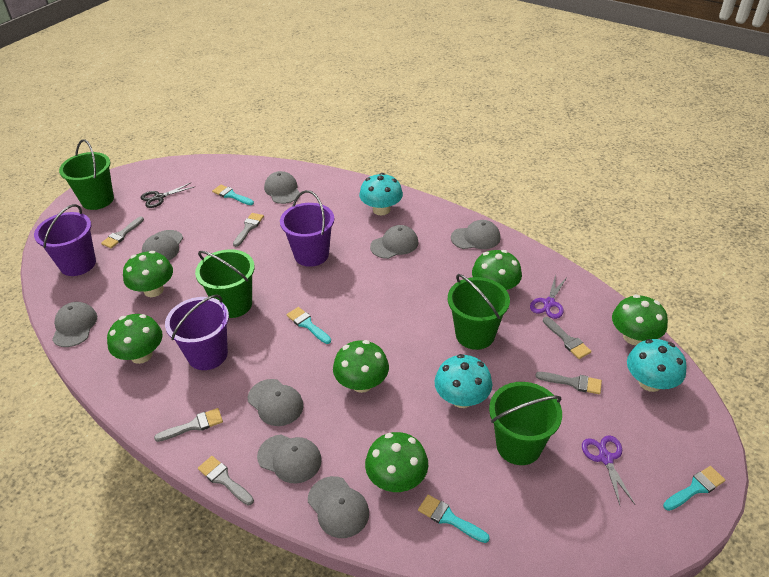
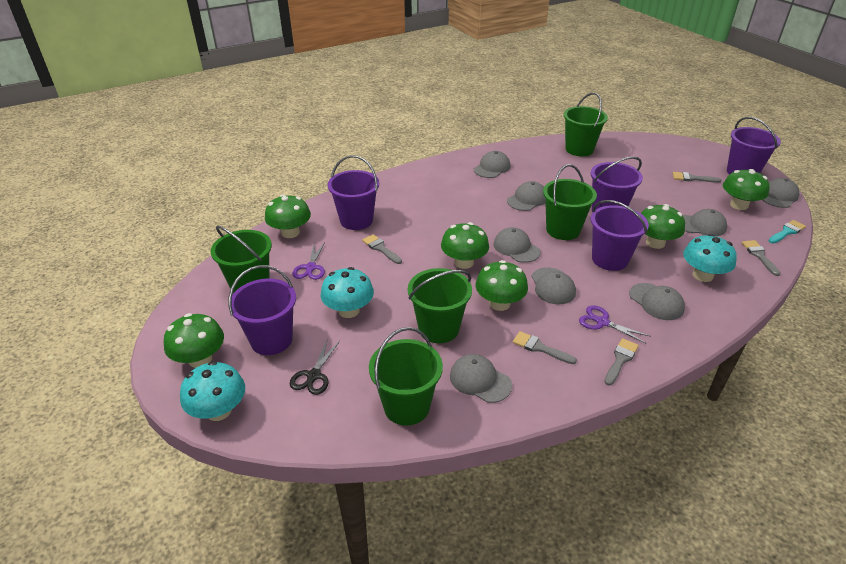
green bucket: 4 -> 5
grey brush: 6 -> 5
purple bucket: 3 -> 5
turquoise brush: 4 -> 1

